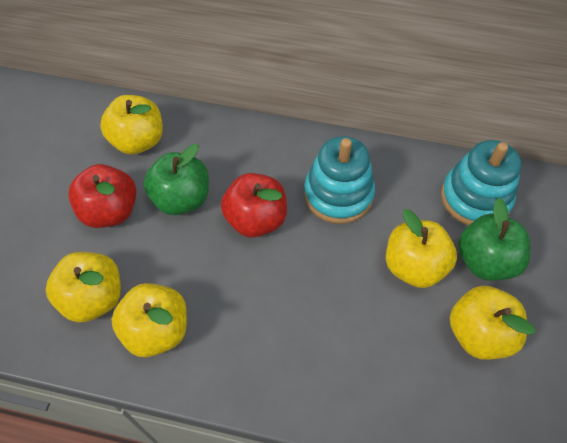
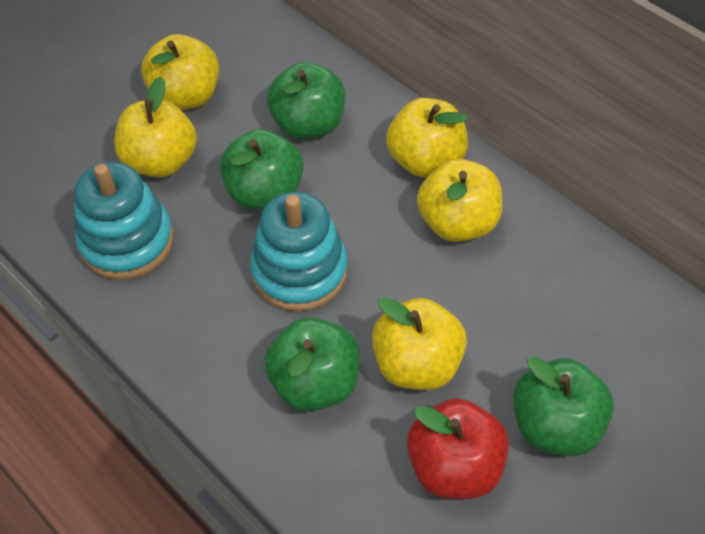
green apple: 2 -> 4
red apple: 2 -> 1

